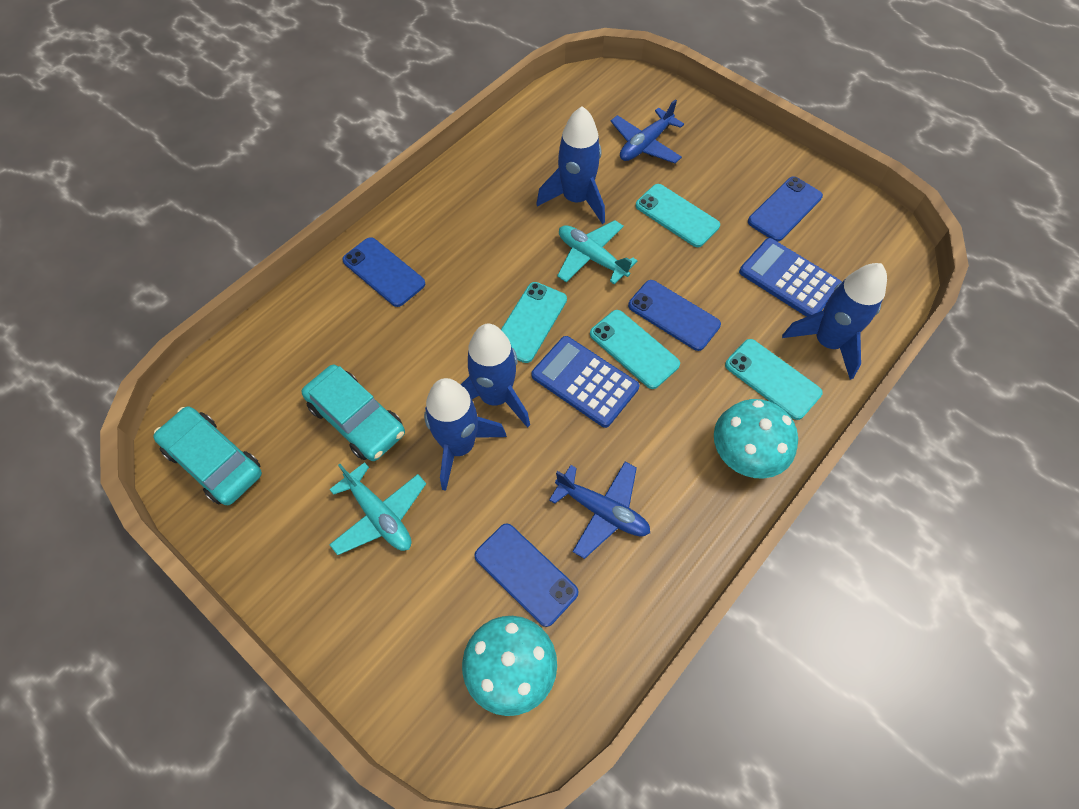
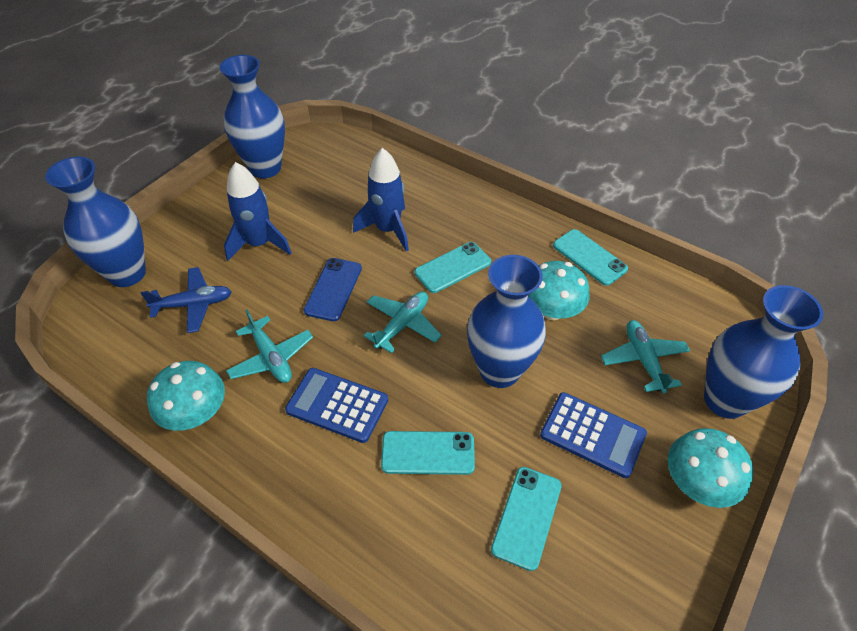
blue phone: 4 -> 1
blue plane: 2 -> 1
blue rocket: 4 -> 2
blue vase: 0 -> 4
turquoise car: 2 -> 0
turquoise mushroom: 2 -> 3
turquoise plane: 2 -> 3

